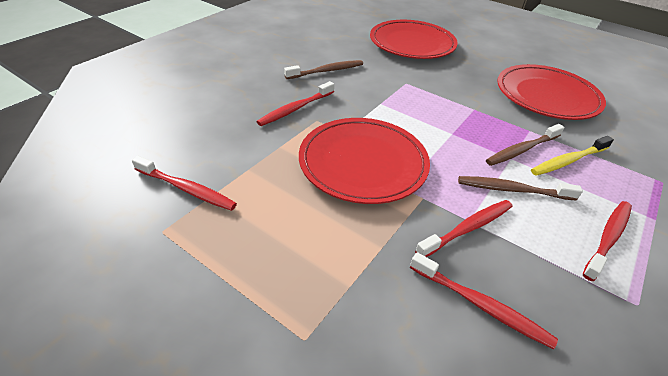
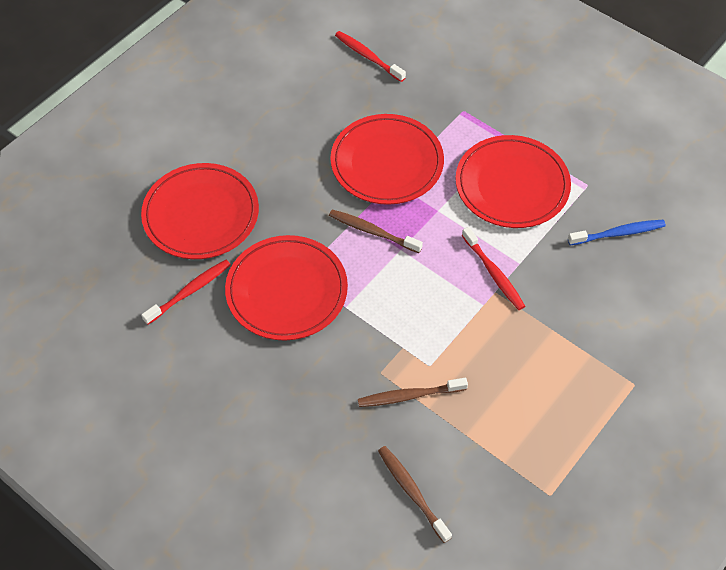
blue toothbrush: 0 -> 1
red plate: 3 -> 4
red toothbrush: 5 -> 3
yellow toothbrush: 1 -> 0

